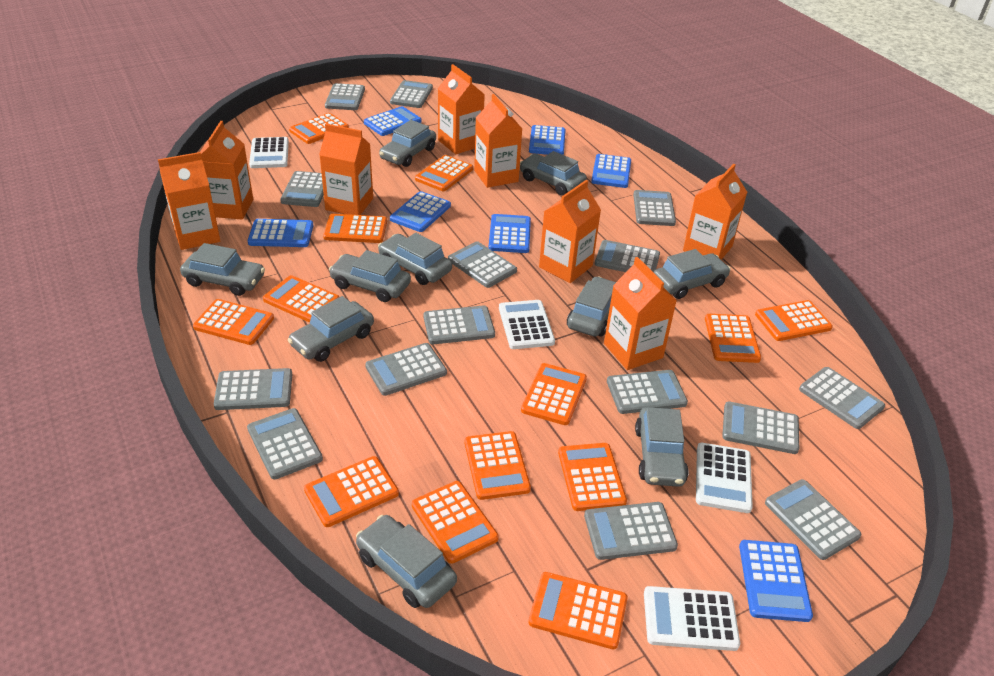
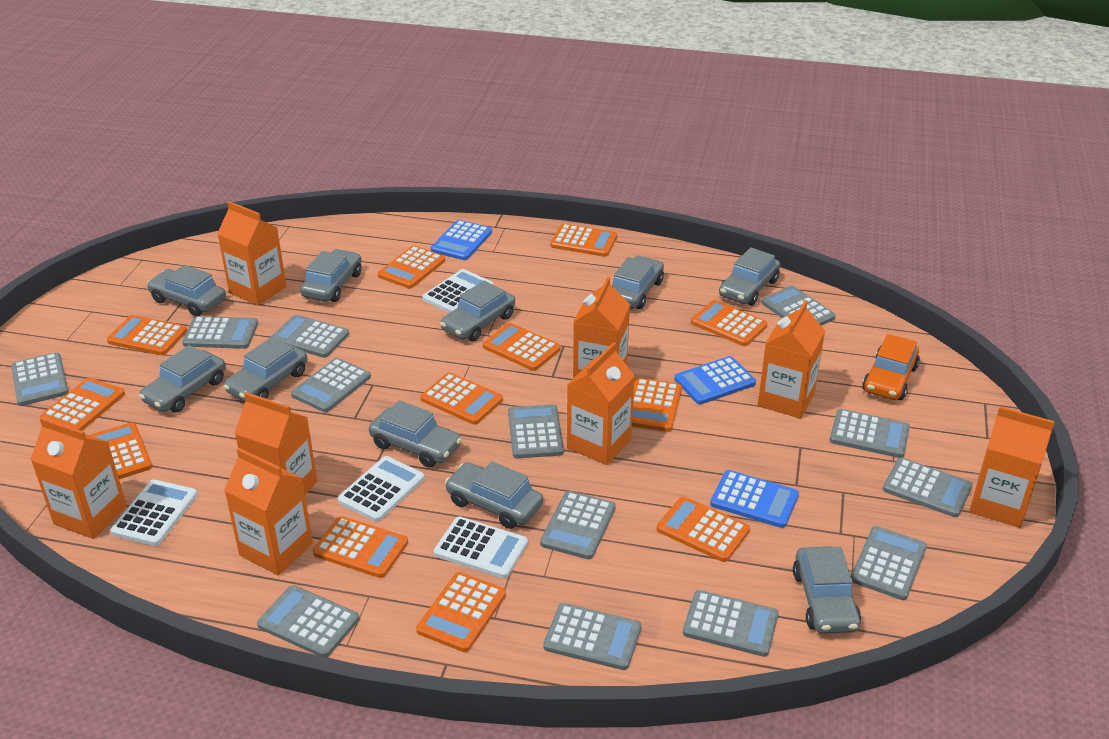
blue calculator: 7 -> 3
grey calculator: 15 -> 13
orange calculator: 13 -> 12
orange car: 0 -> 1

